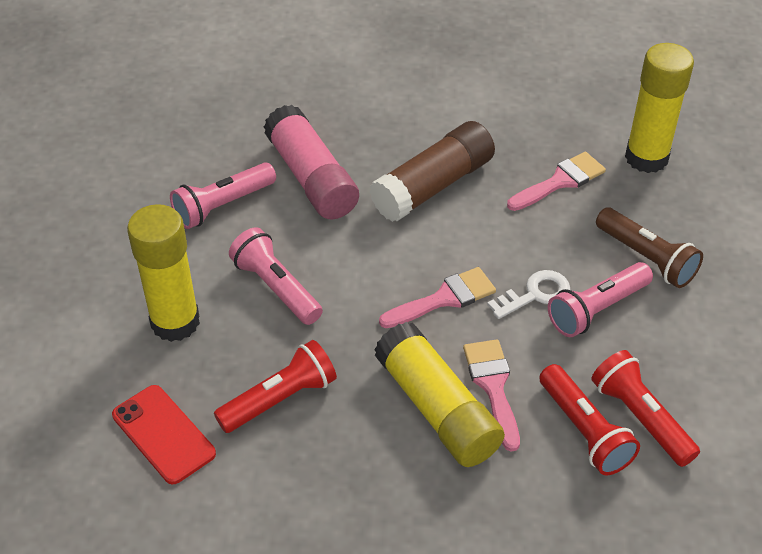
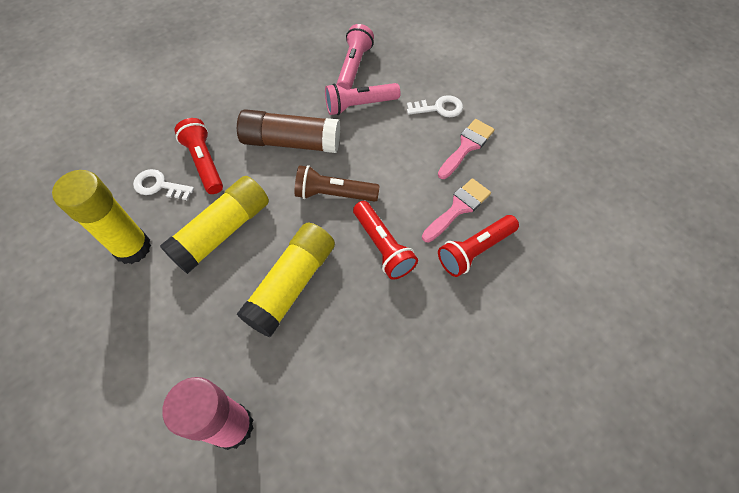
pink brush: 3 -> 2
pink flashlight: 3 -> 2
red phone: 1 -> 0
white key: 1 -> 2

